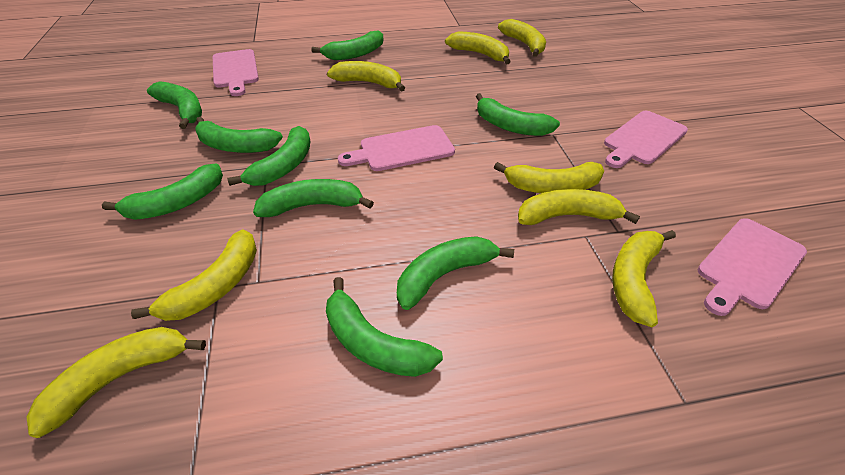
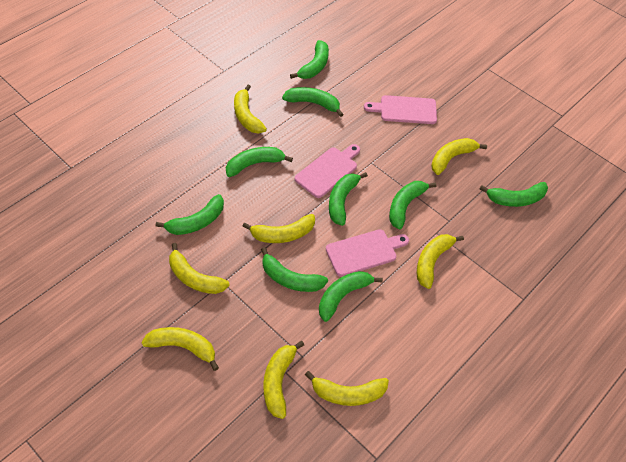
pink cutting board: 4 -> 3

